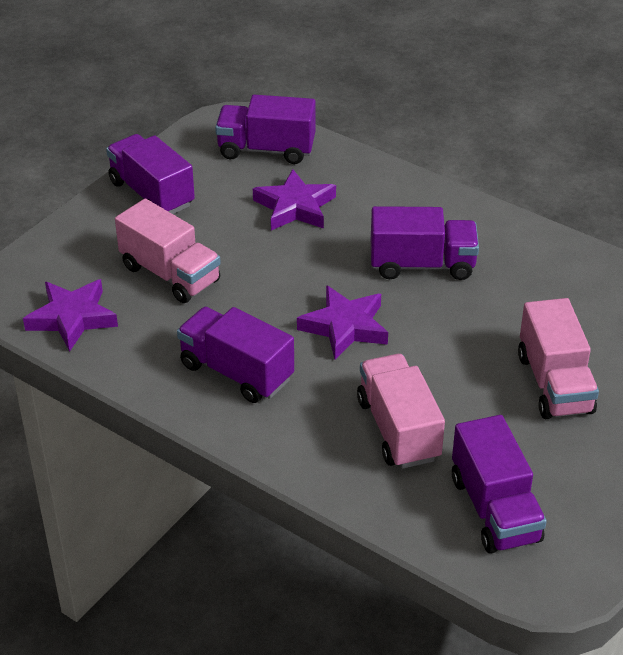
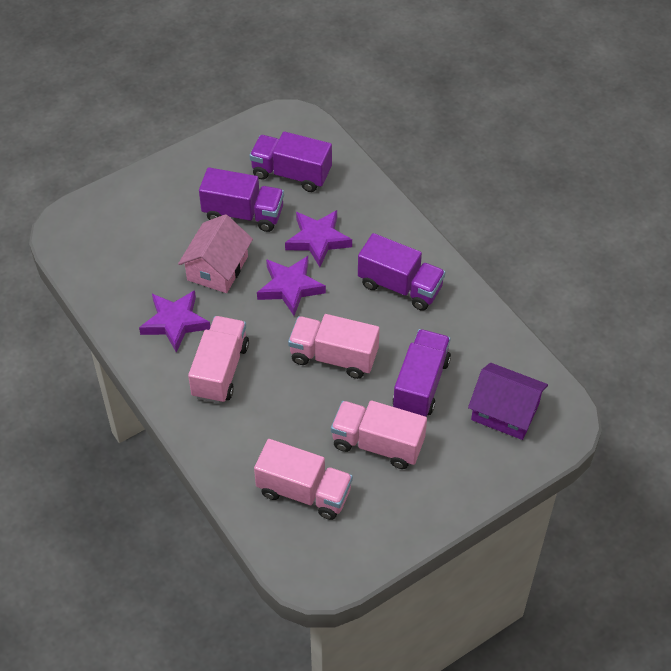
pink house: 0 -> 1
pink truck: 3 -> 4
purple house: 0 -> 1
purple truck: 5 -> 4

